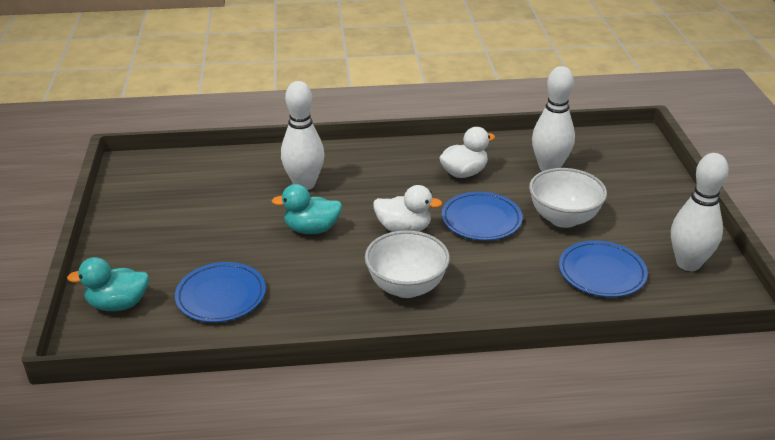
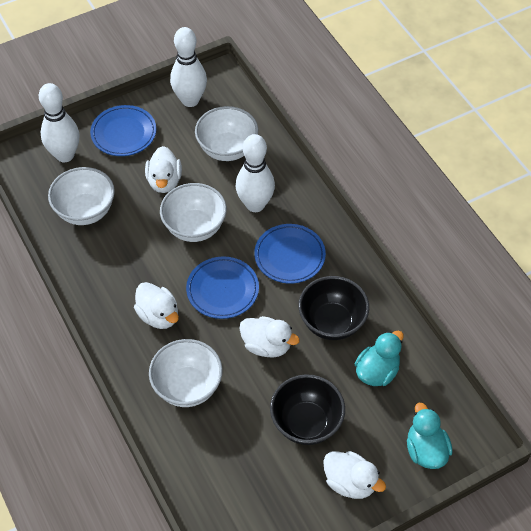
black bowl: 0 -> 2
white bowl: 2 -> 4
white duck: 2 -> 4

